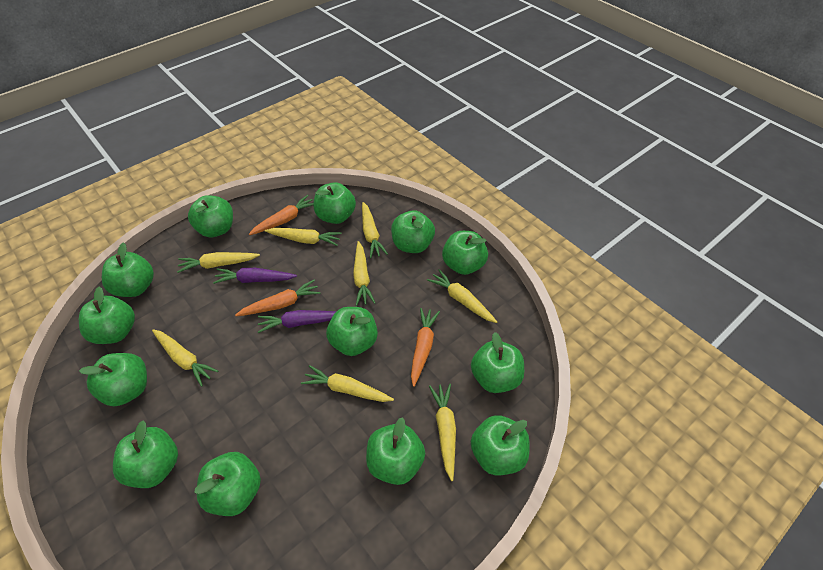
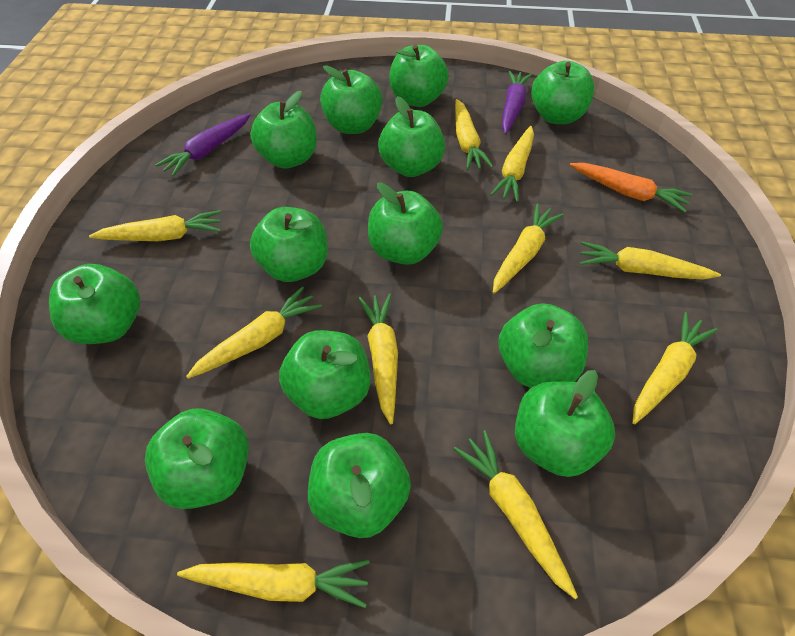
orange carrot: 3 -> 1
yellow carrot: 8 -> 10

